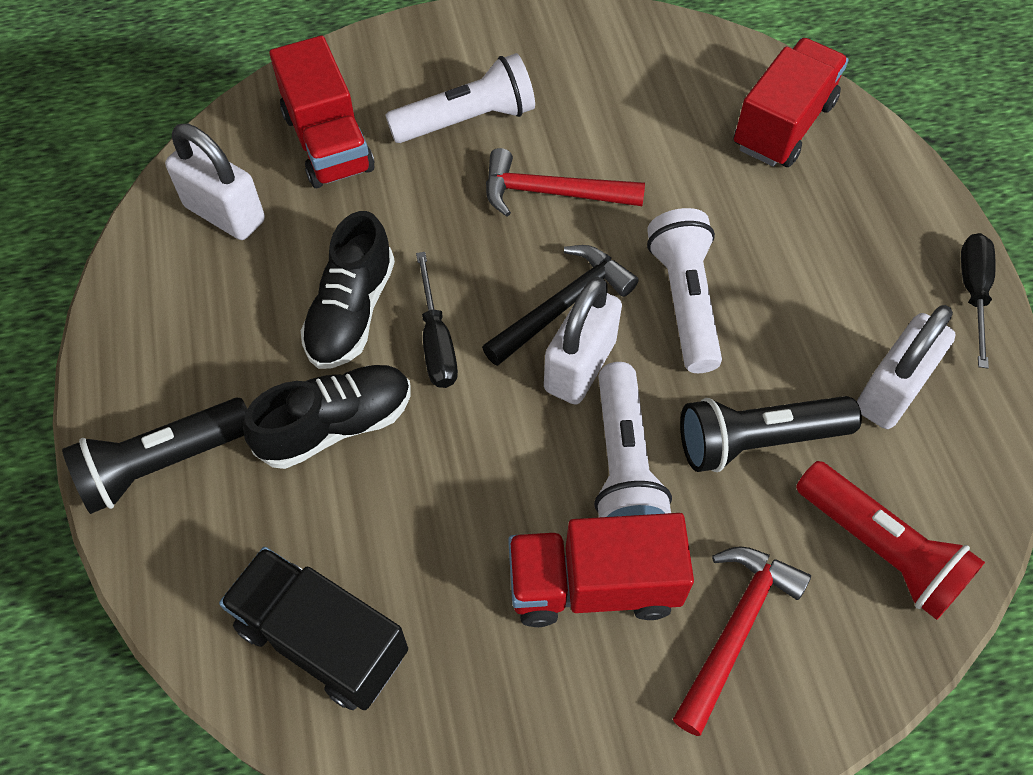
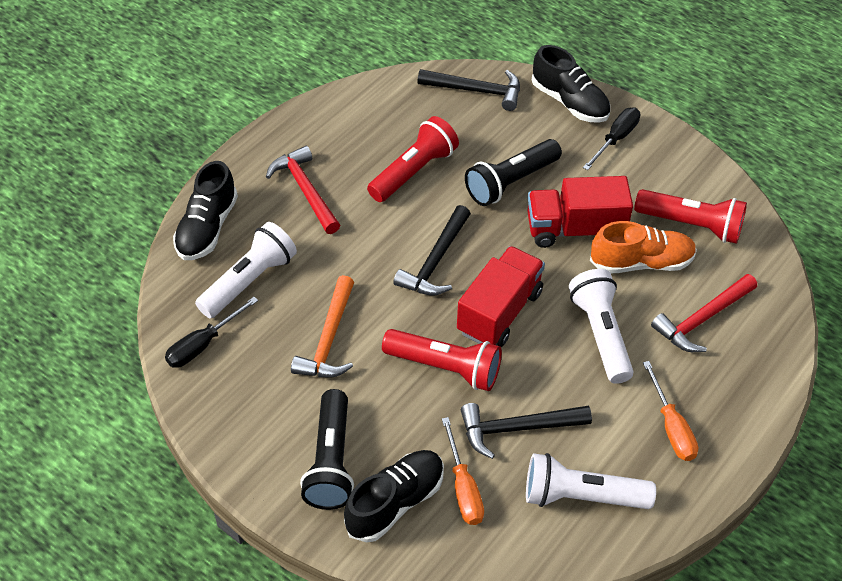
black hammer: 1 -> 3
black shoe: 2 -> 3
black truck: 1 -> 0
orange hammer: 0 -> 1
orange screwdriver: 0 -> 2
orange shoe: 0 -> 1
red flashlight: 1 -> 3
red truck: 3 -> 2
white padlock: 3 -> 0

